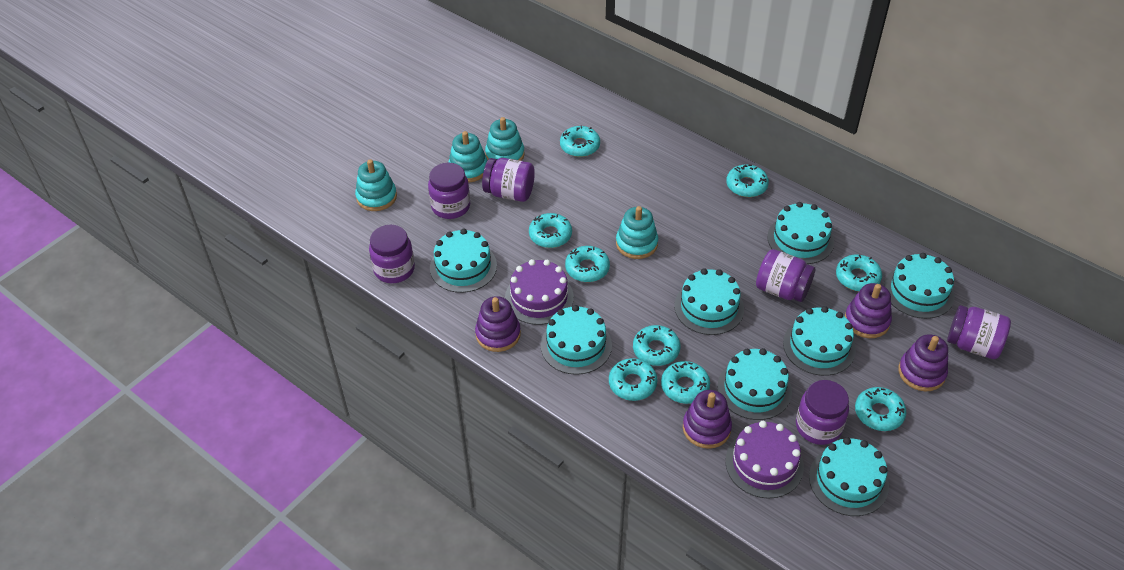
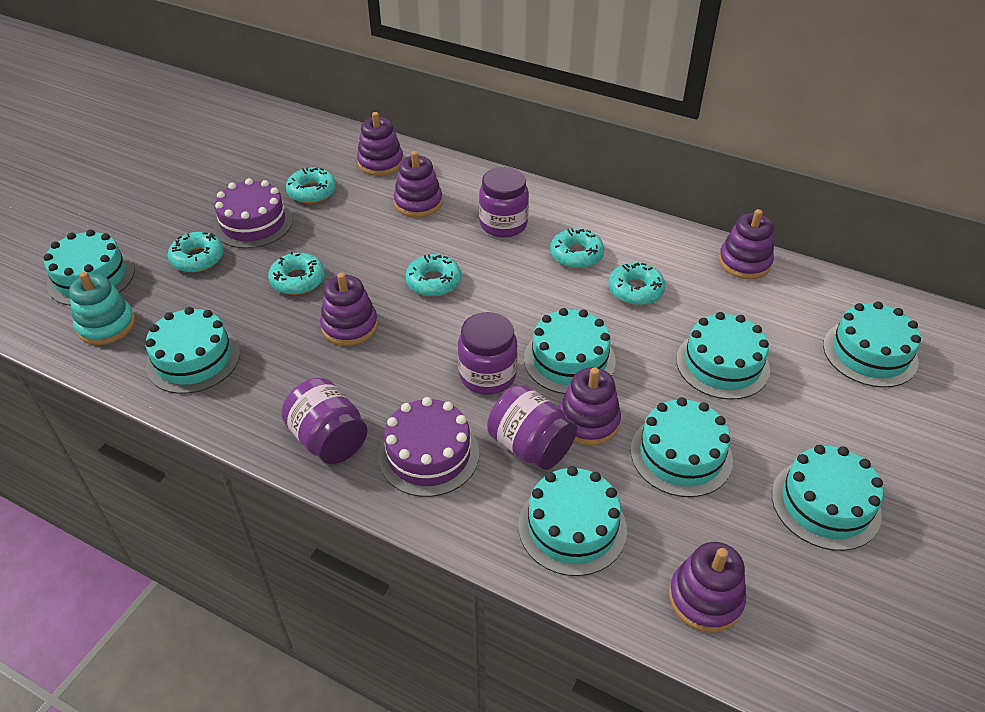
purple jar: 6 -> 4
purple stacking toy: 4 -> 6
turquoise donut: 9 -> 6
turquoise stacking toy: 4 -> 1

